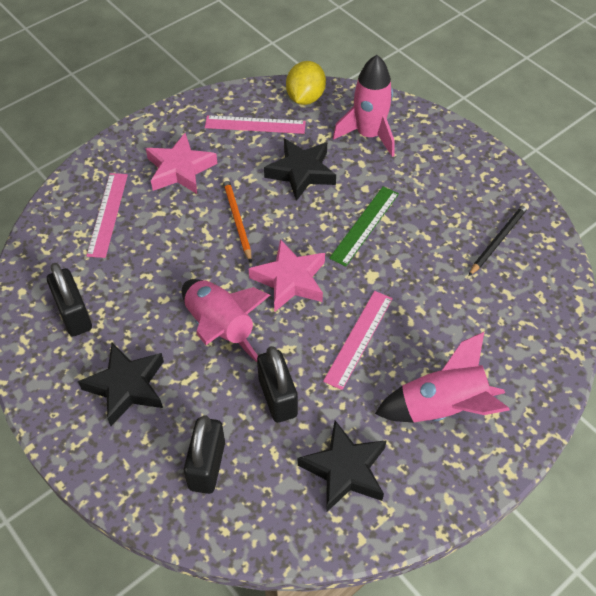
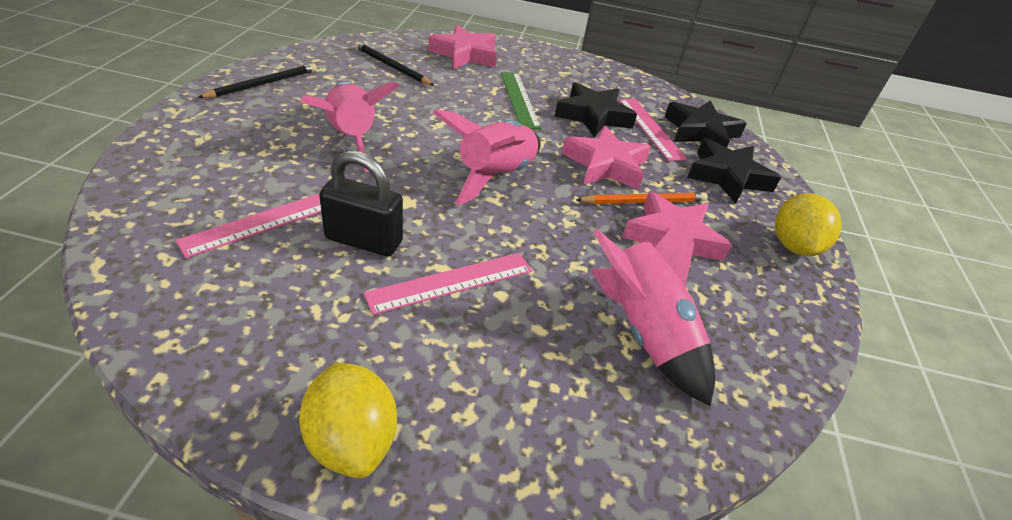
black padlock: 3 -> 1
black pencil: 1 -> 2
pink star: 2 -> 3
yellow lemon: 1 -> 2

